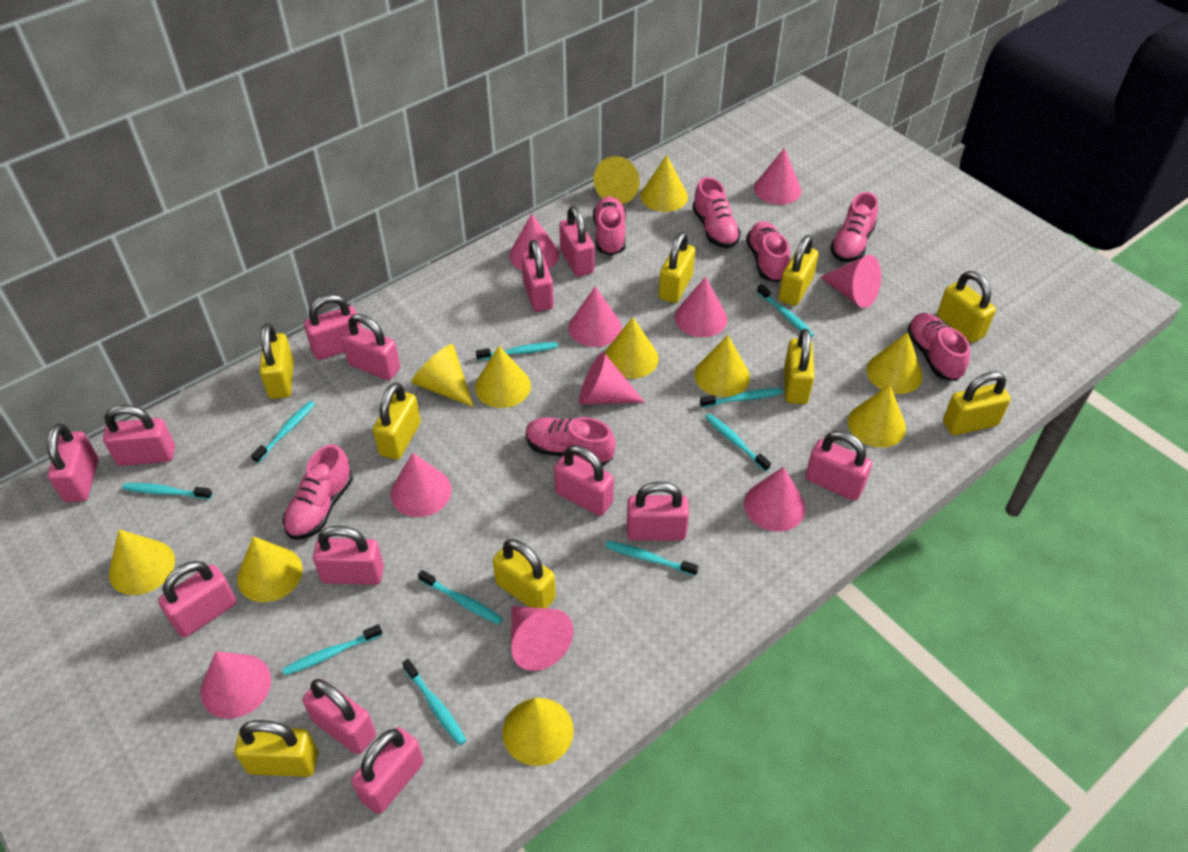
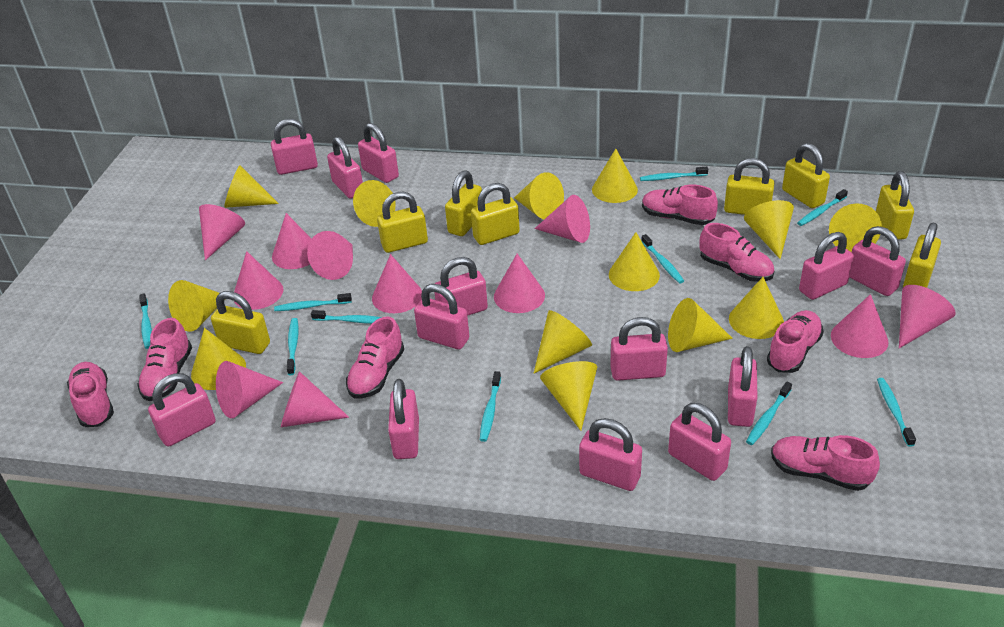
pink cone: 10 -> 11
yellow cone: 11 -> 13
yellow padlock: 9 -> 8

